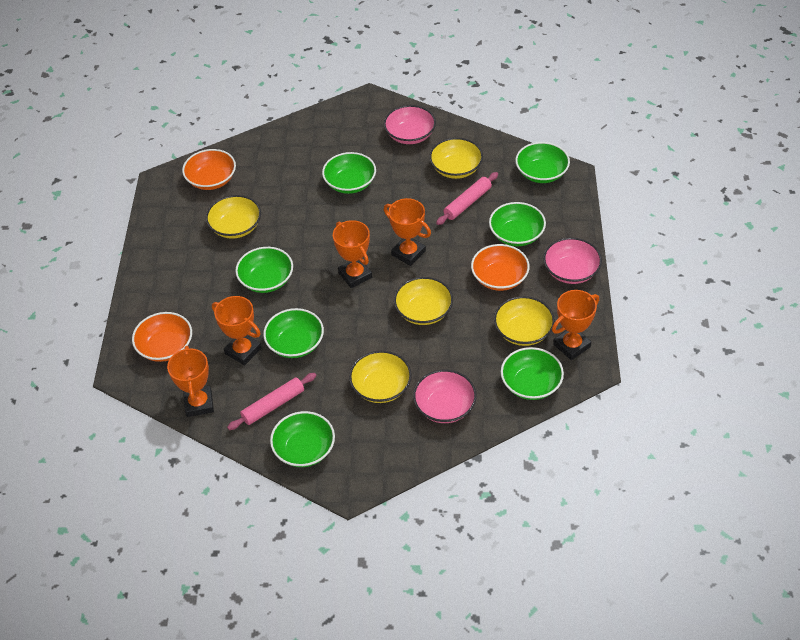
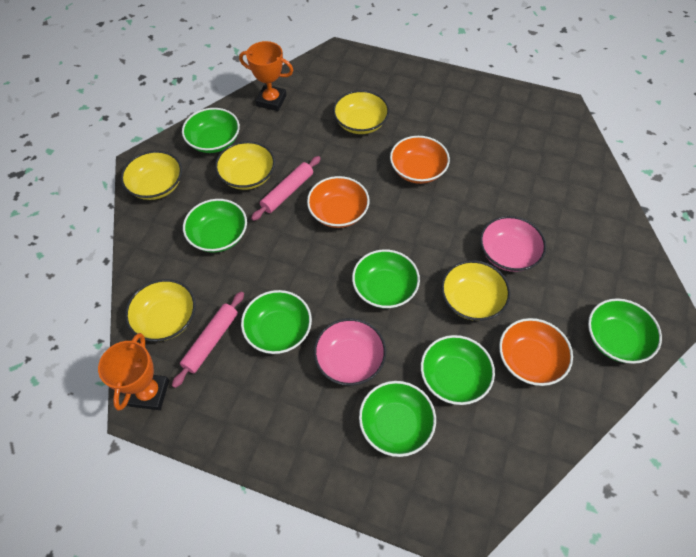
orange trophy: 5 -> 2
pink bowl: 3 -> 2

